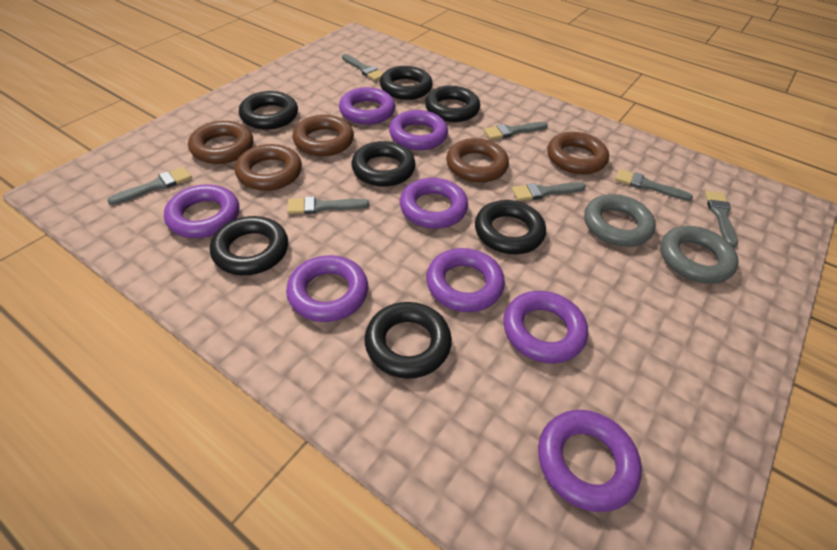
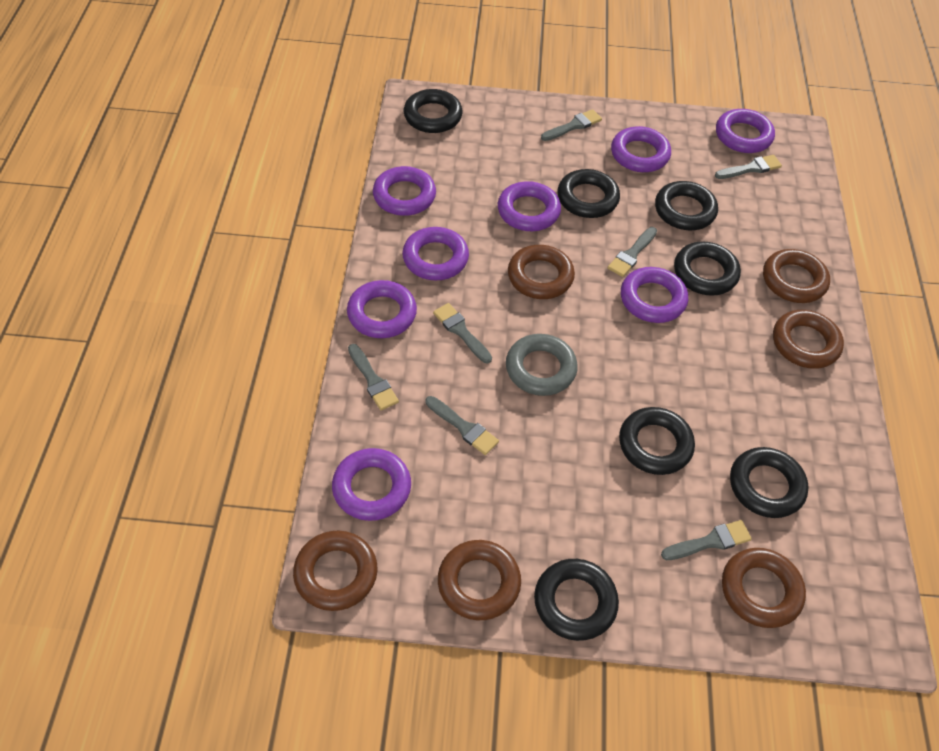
brown ring: 5 -> 6
grey ring: 2 -> 1

